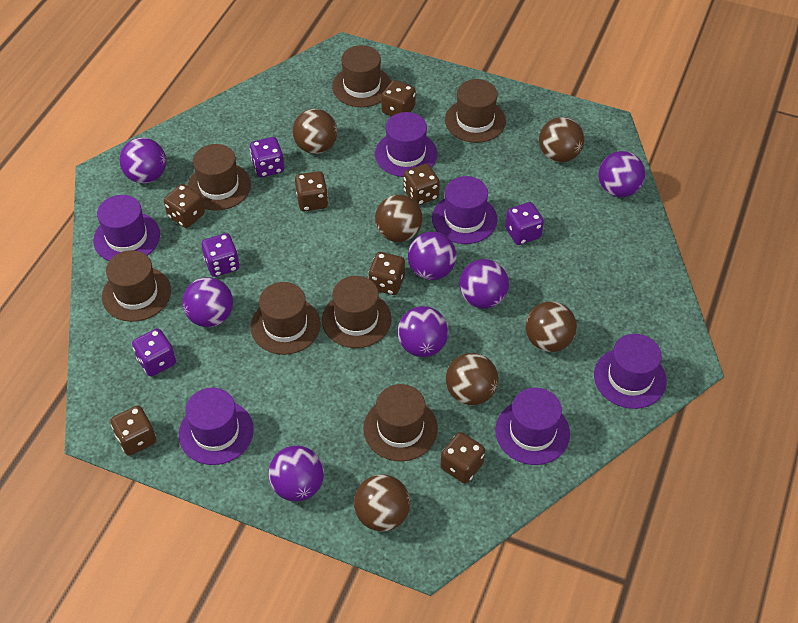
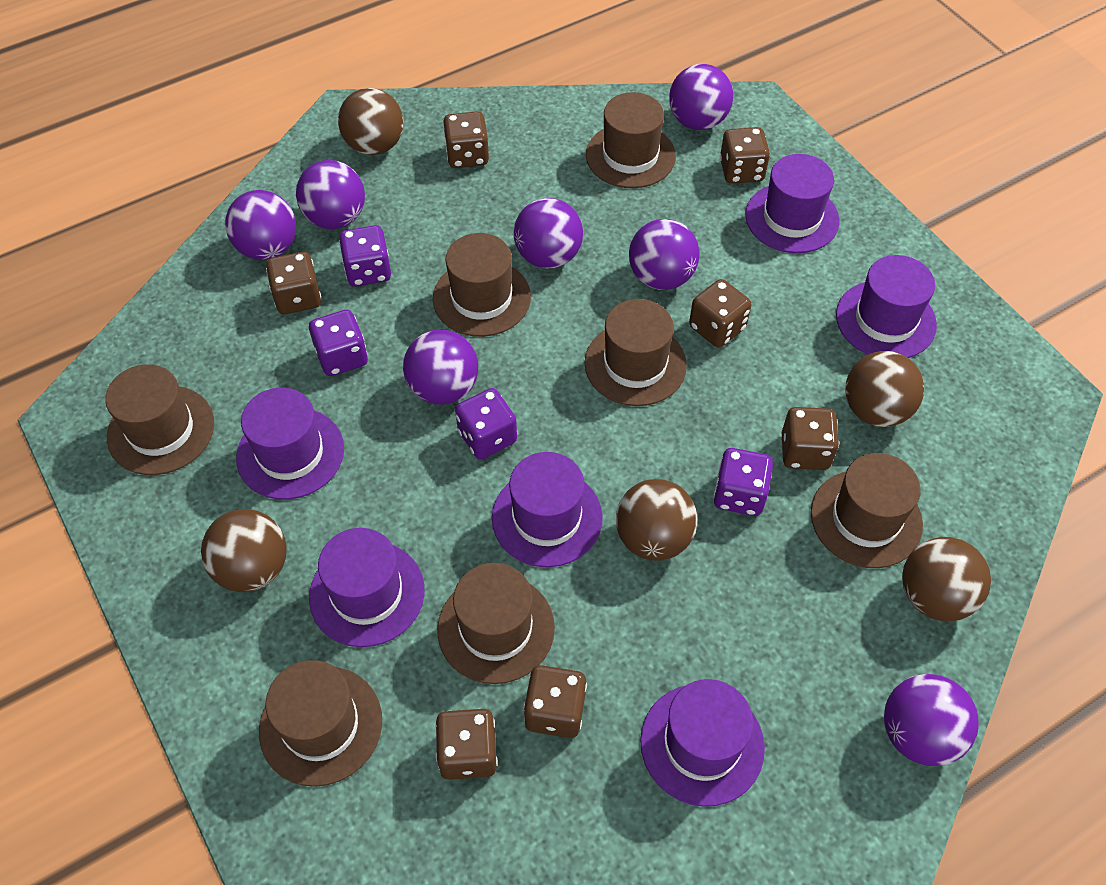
brown ball: 6 -> 5

